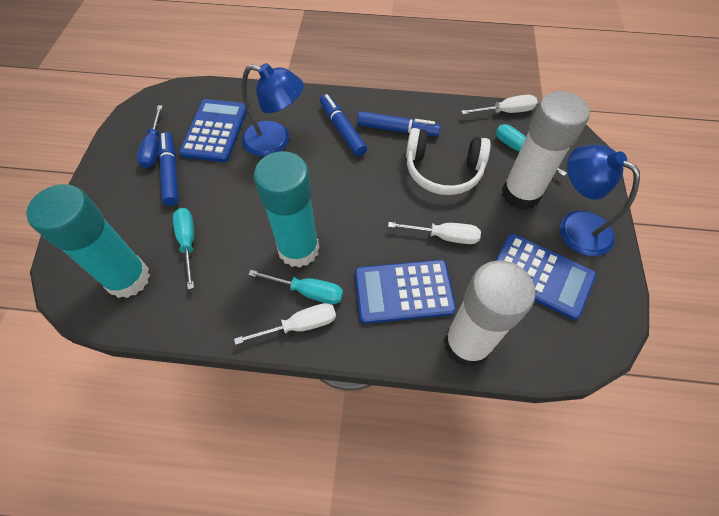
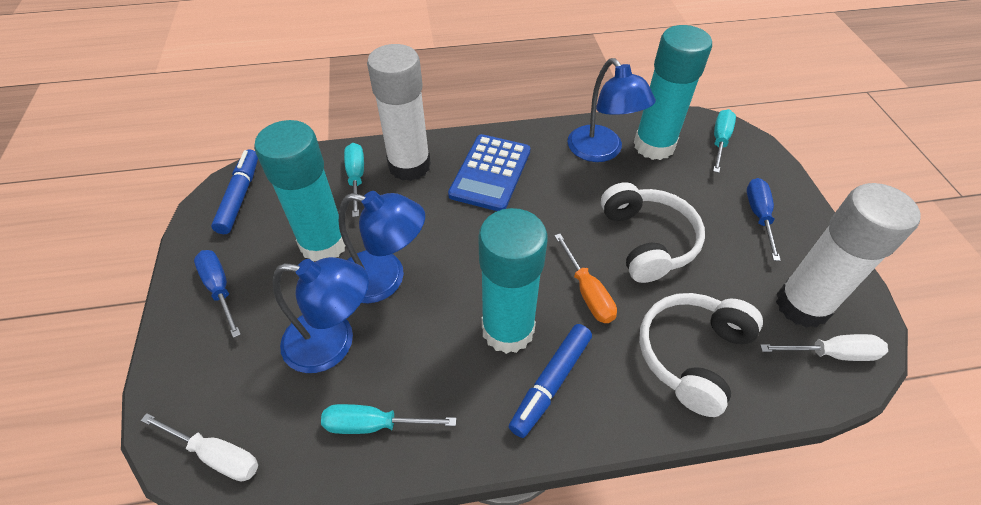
blue calculator: 3 -> 1
blue lamp: 2 -> 3
blue marker: 3 -> 2
blue screwdriver: 1 -> 2
orange screwdriver: 0 -> 1
turquoise glue stick: 2 -> 3
white headphones: 1 -> 2
white screwdriver: 3 -> 2

